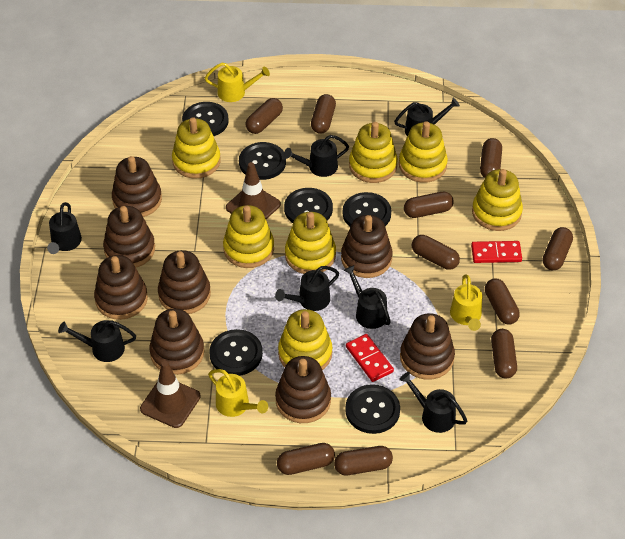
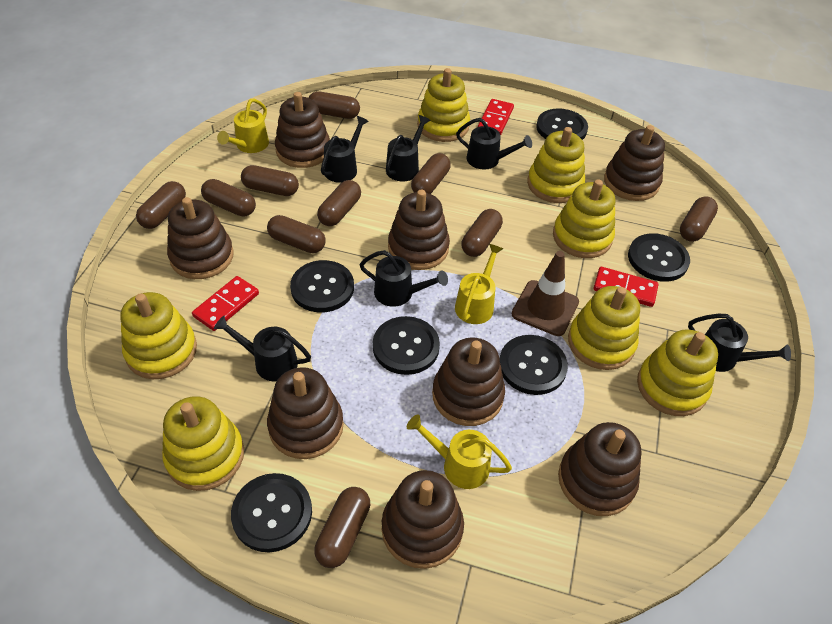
black watering can: 7 -> 6
brown traffic cone: 2 -> 1
red domino: 2 -> 3

